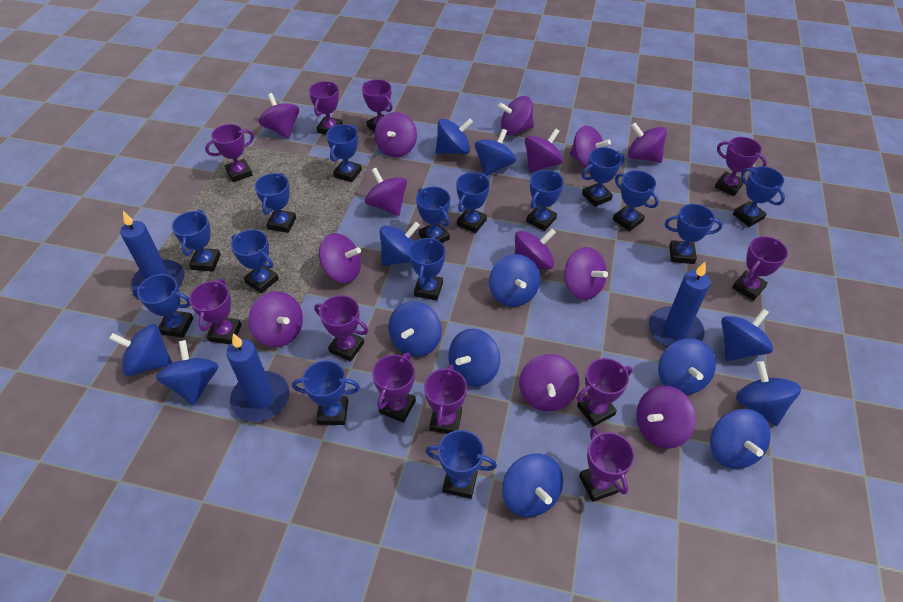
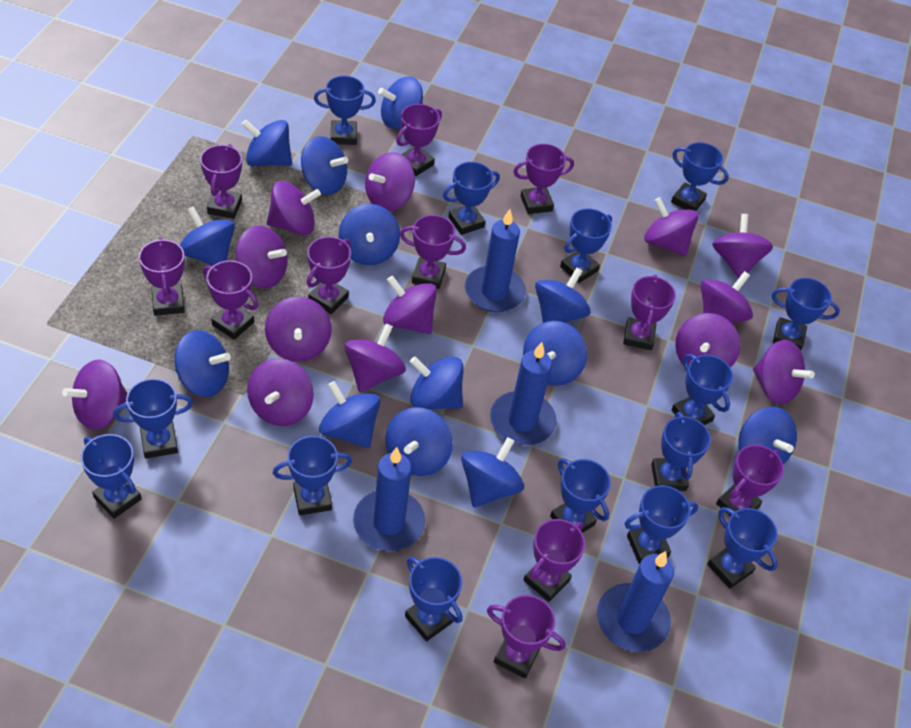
blue candle: 3 -> 4
blue trophy: 15 -> 14

